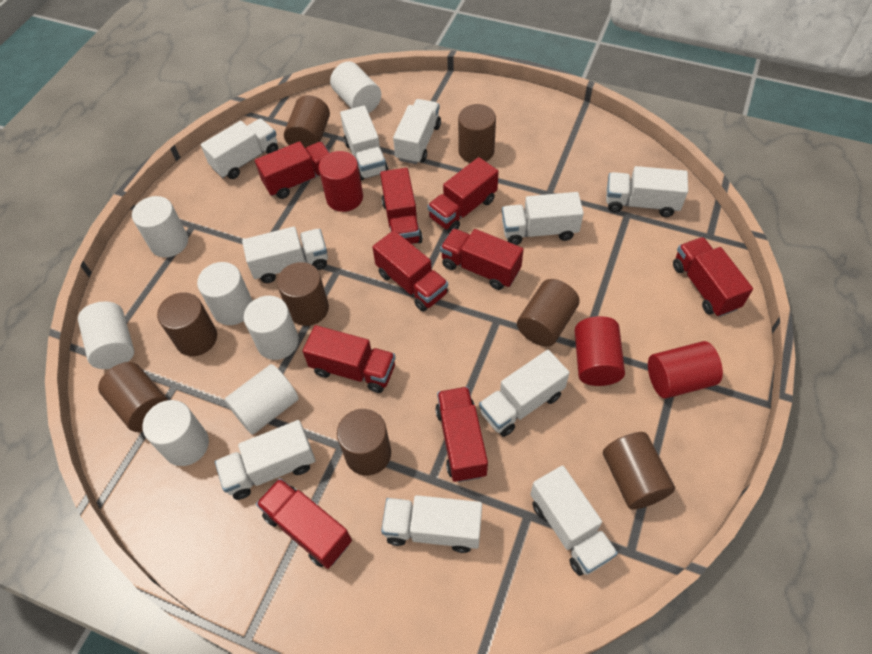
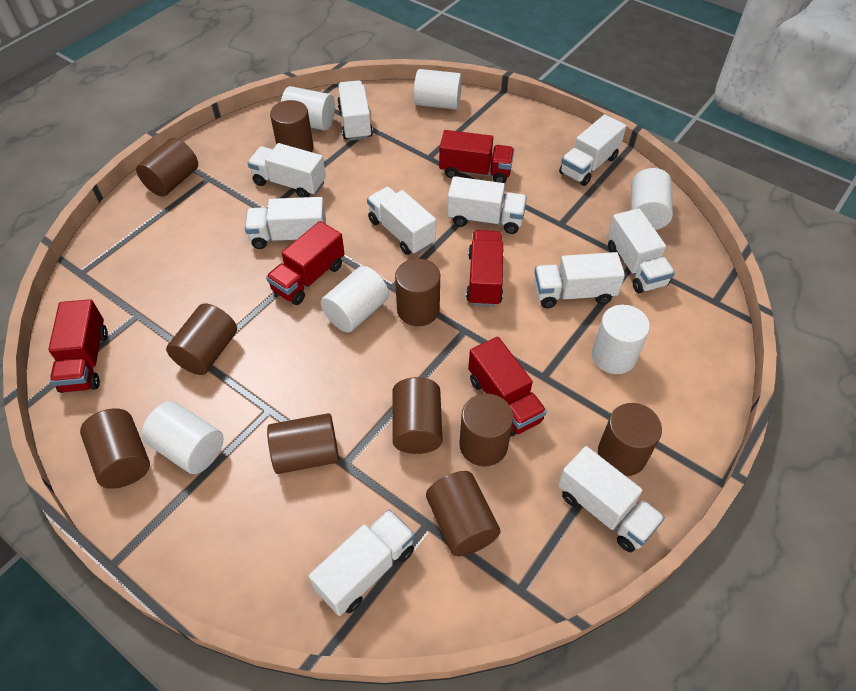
brown cylinder: 8 -> 10
red cylinder: 3 -> 0
red truck: 9 -> 5
white cylinder: 7 -> 6

